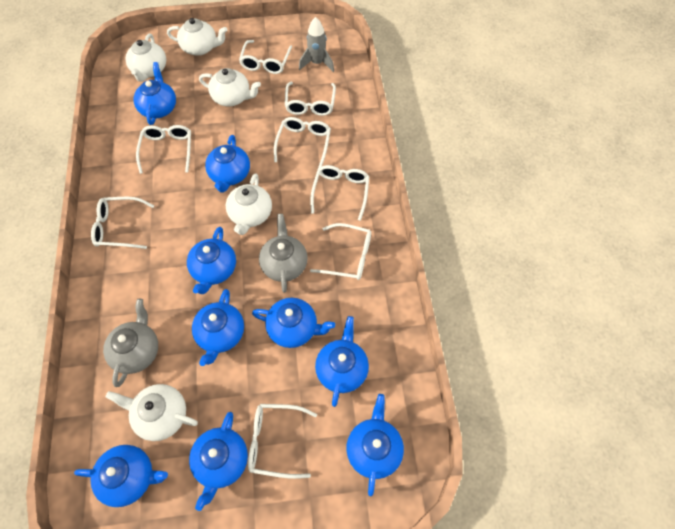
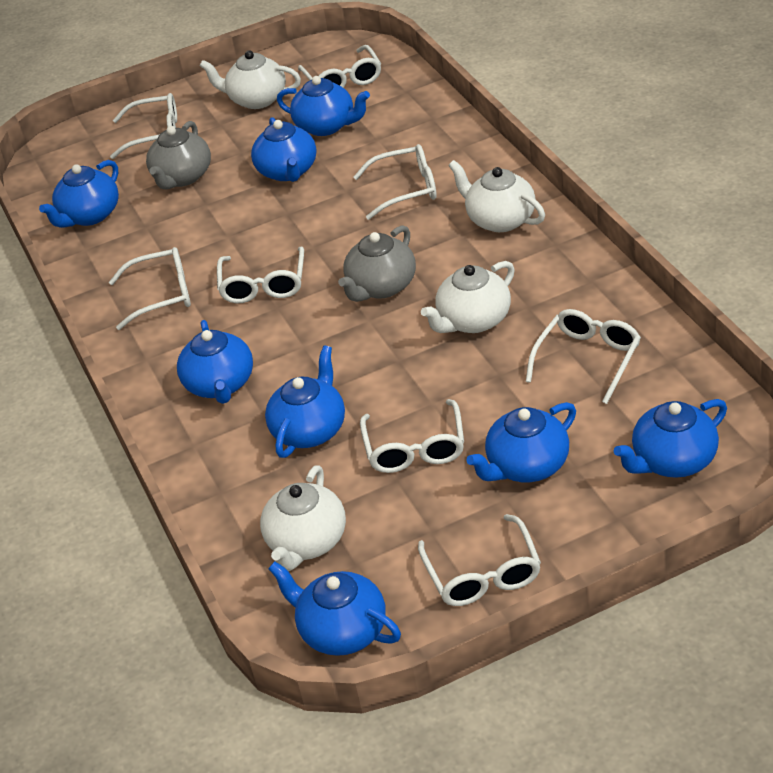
blue teapot: 9 -> 8
grey rocket: 1 -> 0
white teapot: 5 -> 4

